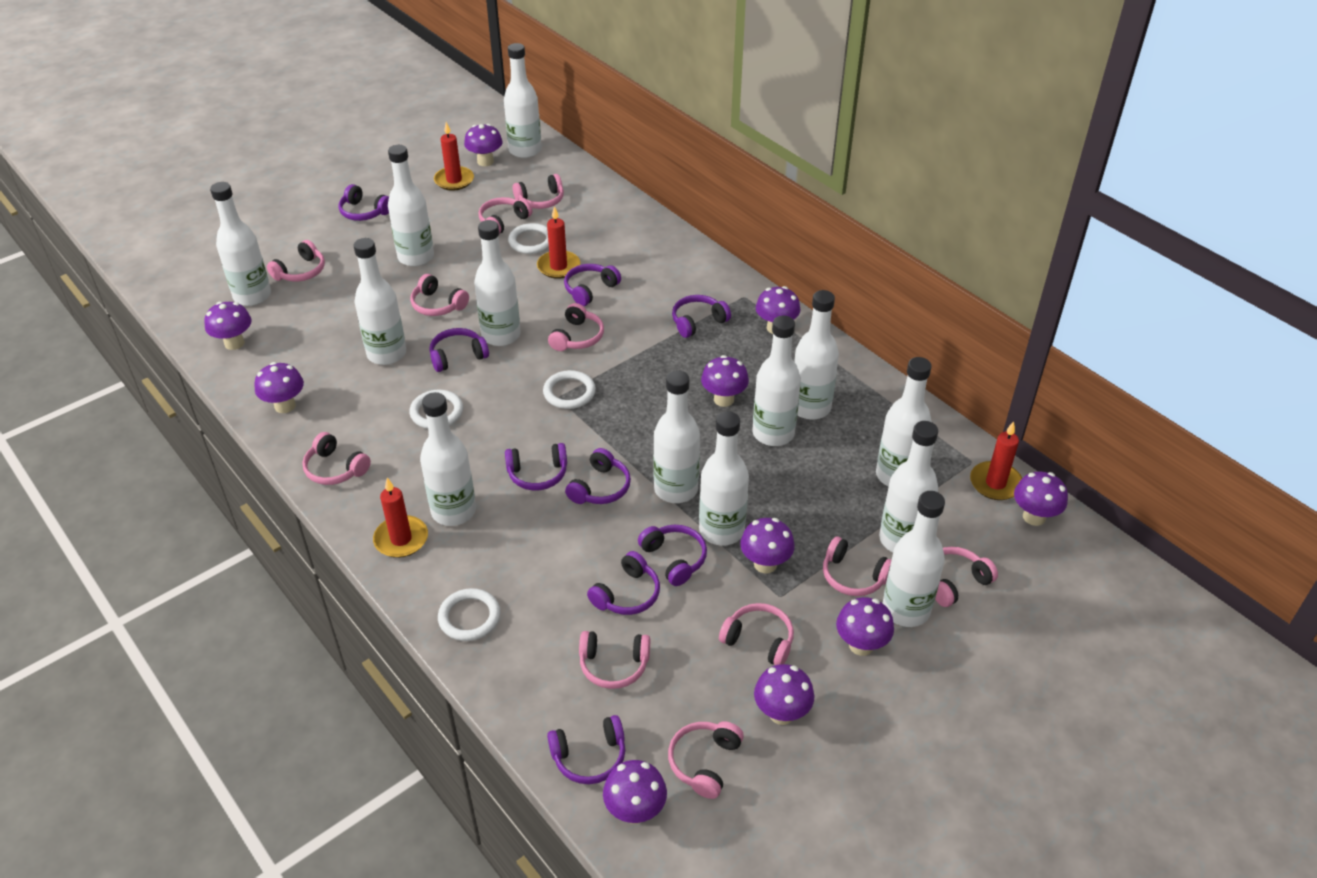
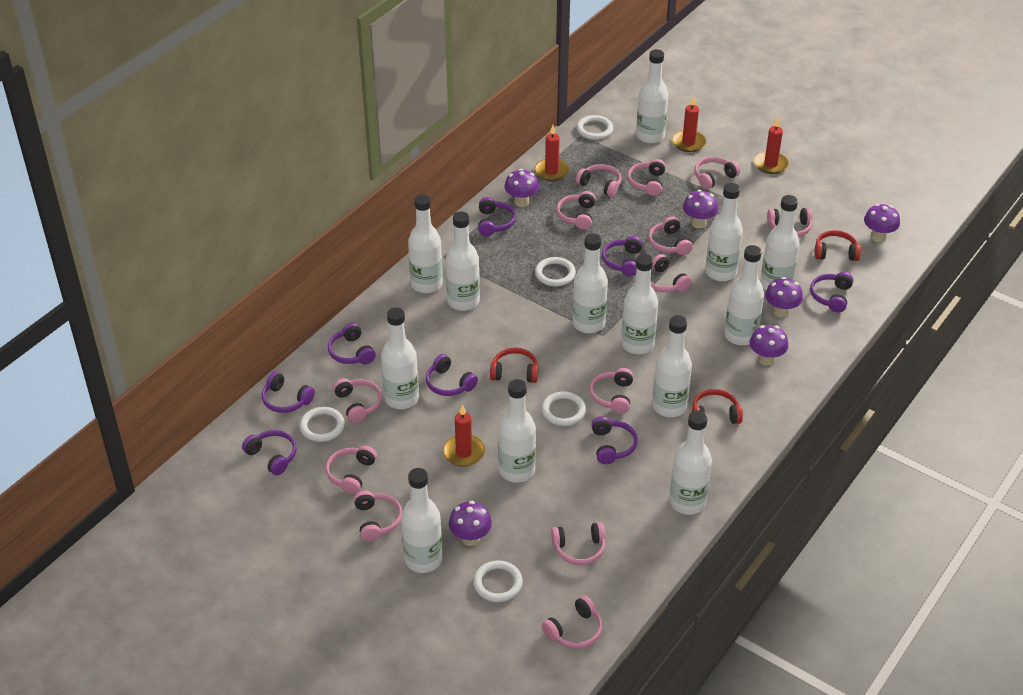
pink headphones: 11 -> 13
purple headphones: 9 -> 8
purple mushroom: 10 -> 6
red headphones: 0 -> 3
white ring: 4 -> 5

